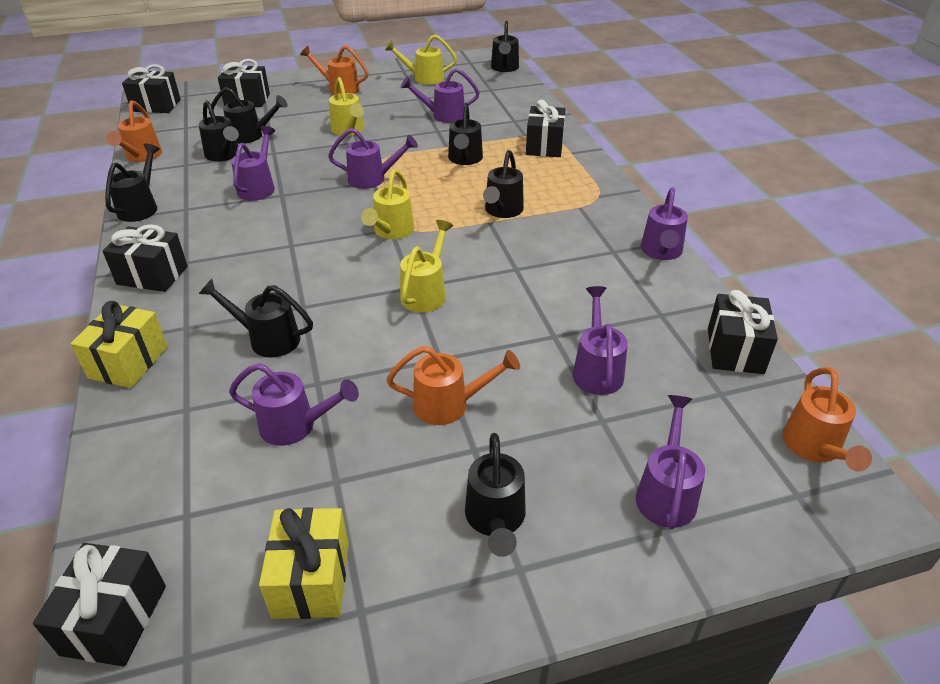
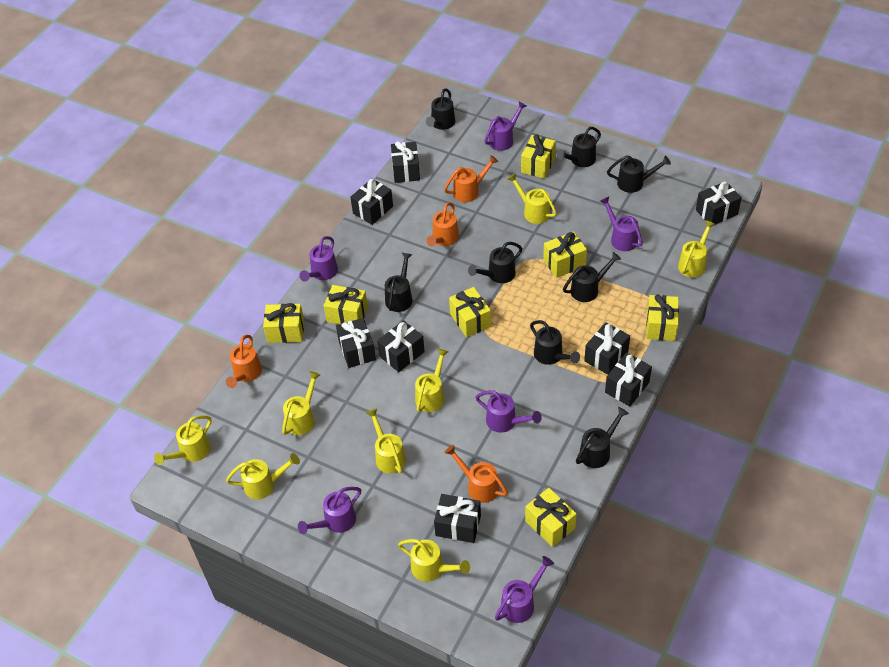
black gift: 6 -> 8
purple watering can: 7 -> 6
yellow gift: 2 -> 7
yellow watering can: 4 -> 8

